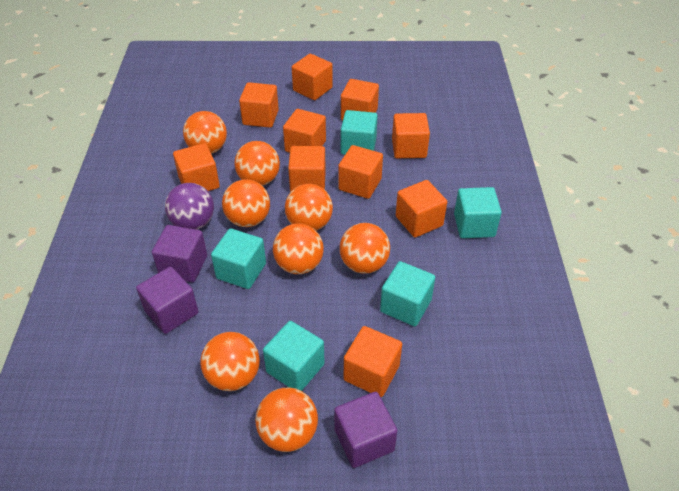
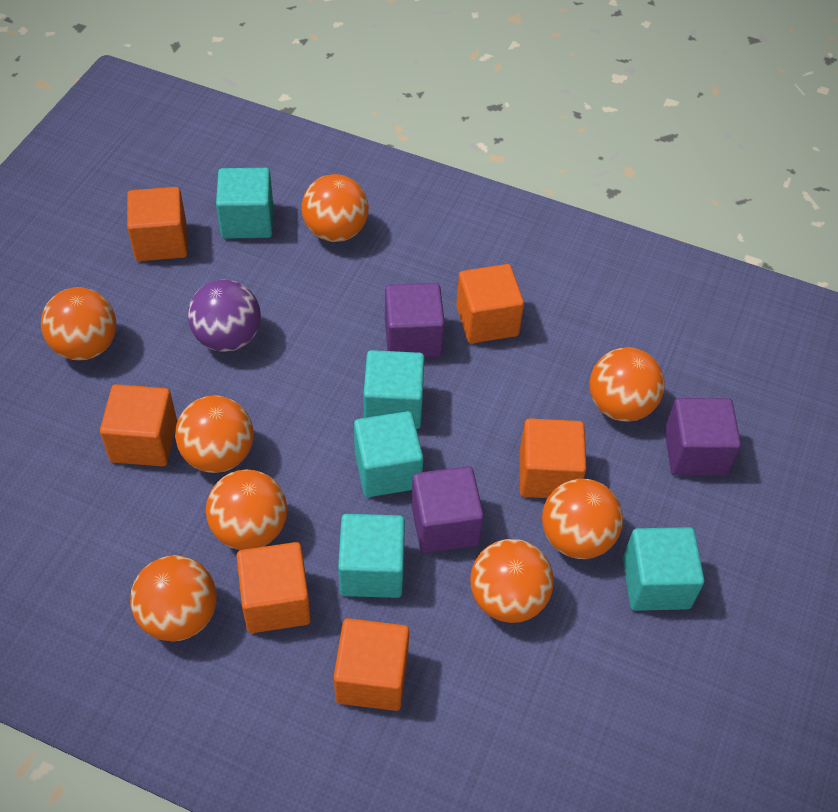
orange cube: 10 -> 6

